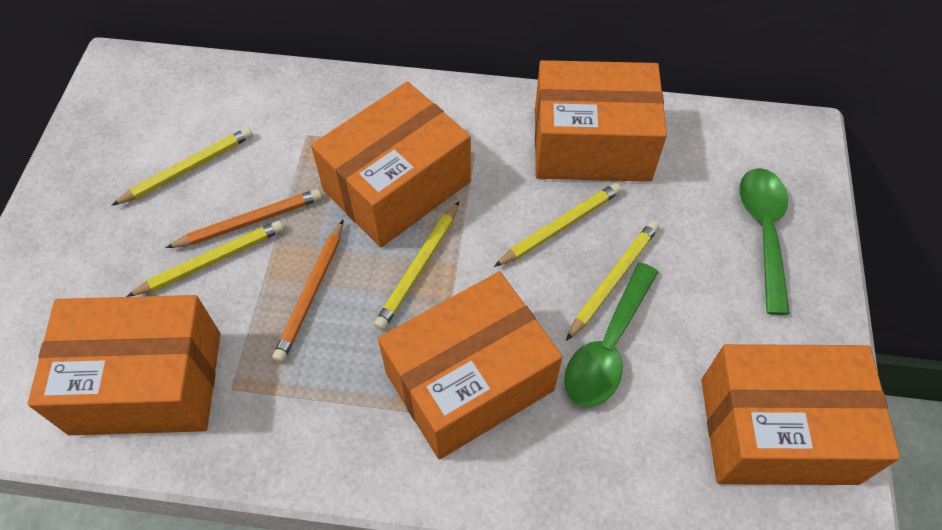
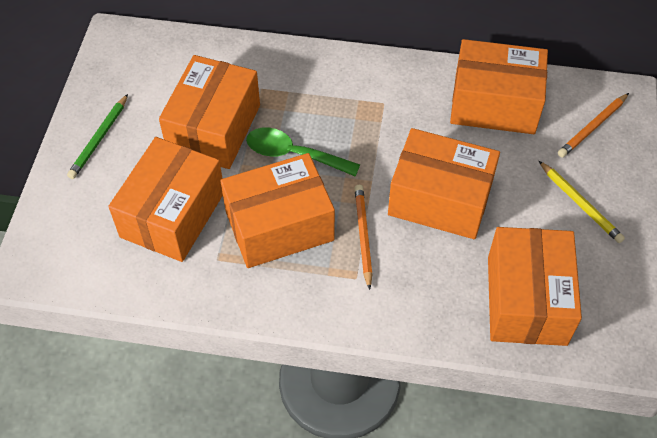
green pencil: 0 -> 1
green spoon: 2 -> 1
orange box: 5 -> 6
yellow pencil: 5 -> 1

